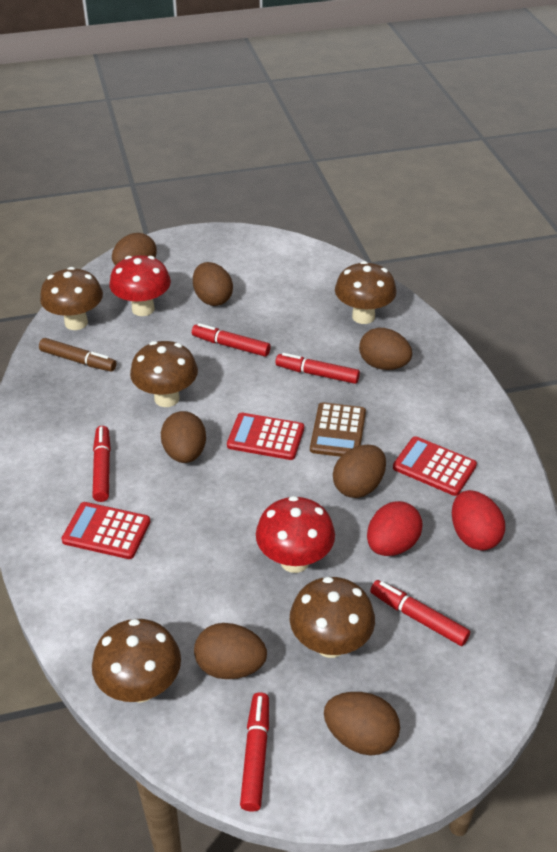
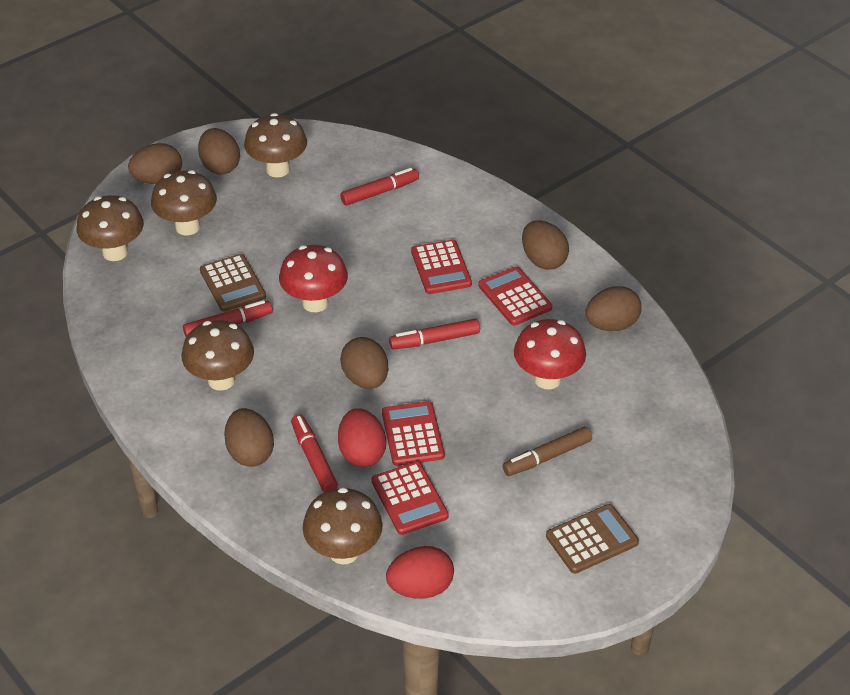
brown calculator: 1 -> 2
brown egg: 7 -> 6
red calculator: 3 -> 4
red marker: 5 -> 4

